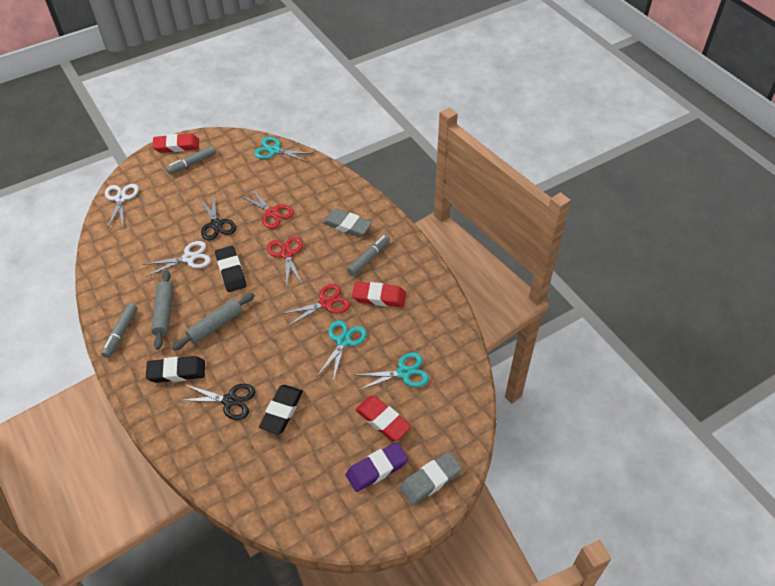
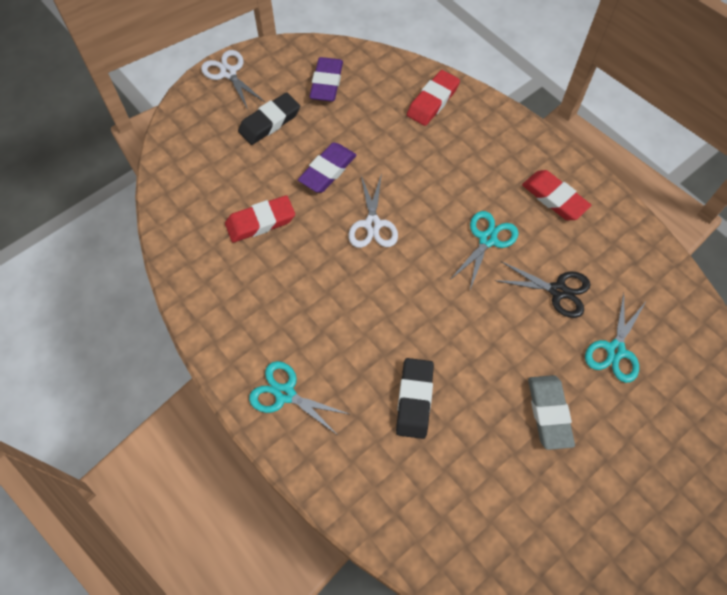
black eraser: 3 -> 2
black scissors: 2 -> 1
grey eraser: 2 -> 1
grey marker: 3 -> 0
grey rolling pin: 2 -> 0
purple eraser: 1 -> 2
red scissors: 3 -> 0

